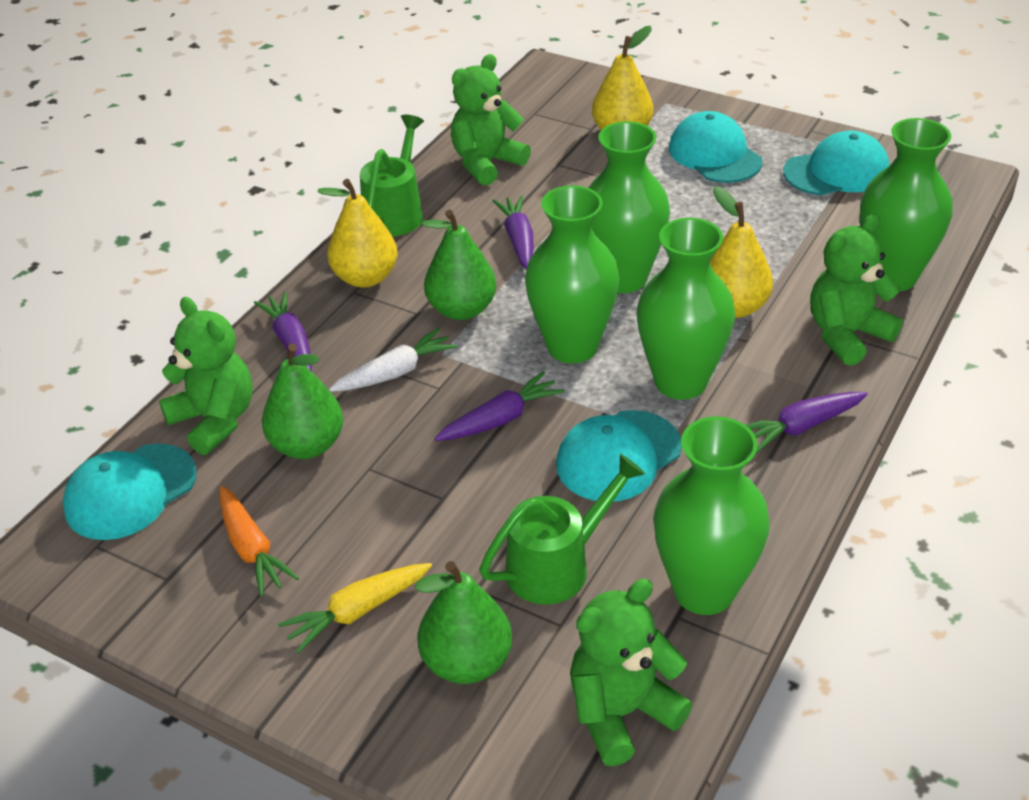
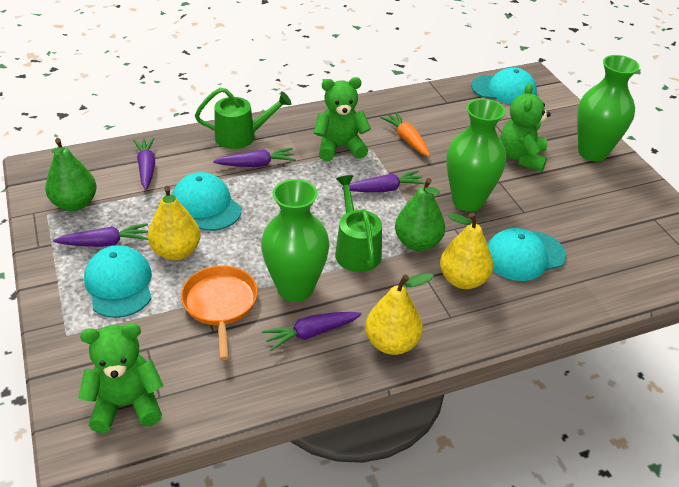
green pear: 3 -> 2
green teddy bear: 4 -> 3
green vase: 5 -> 3
orange pan: 0 -> 1
purple carrot: 4 -> 5
white carrot: 1 -> 0
yellow carrot: 1 -> 0

